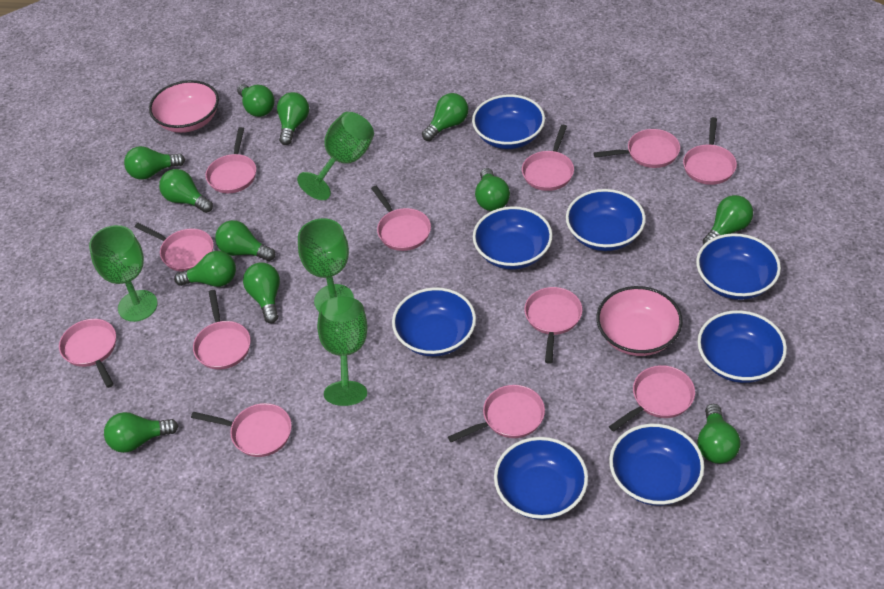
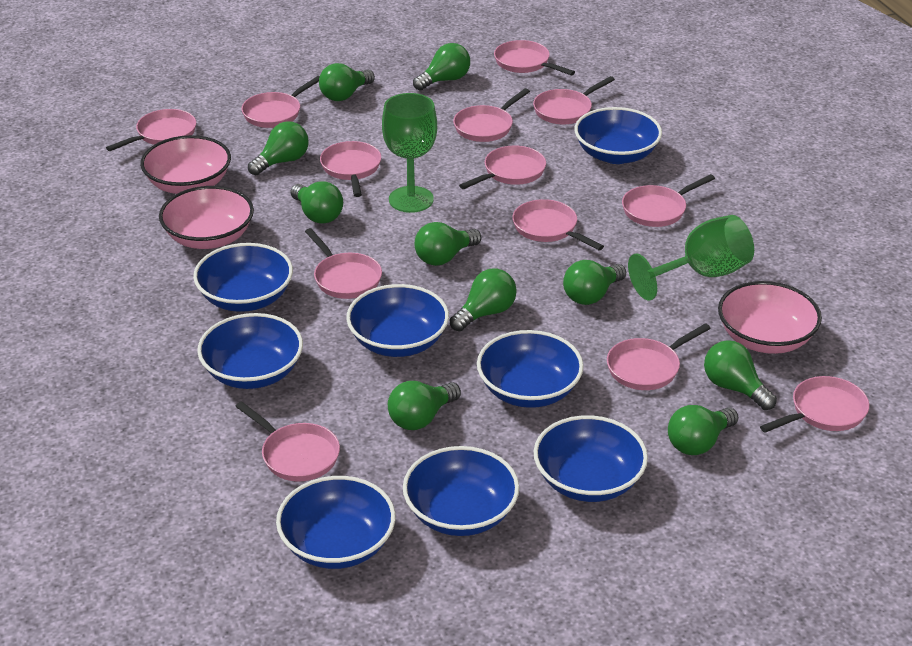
green goblet: 4 -> 2
green light bulb: 12 -> 10
pink bowl: 2 -> 3
pink pan: 12 -> 13

